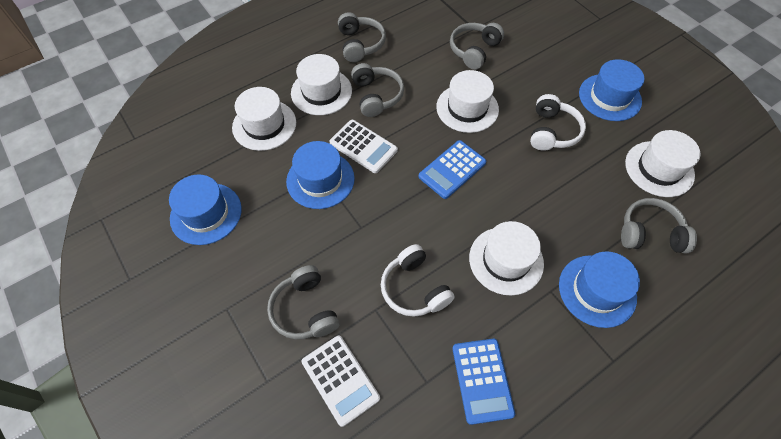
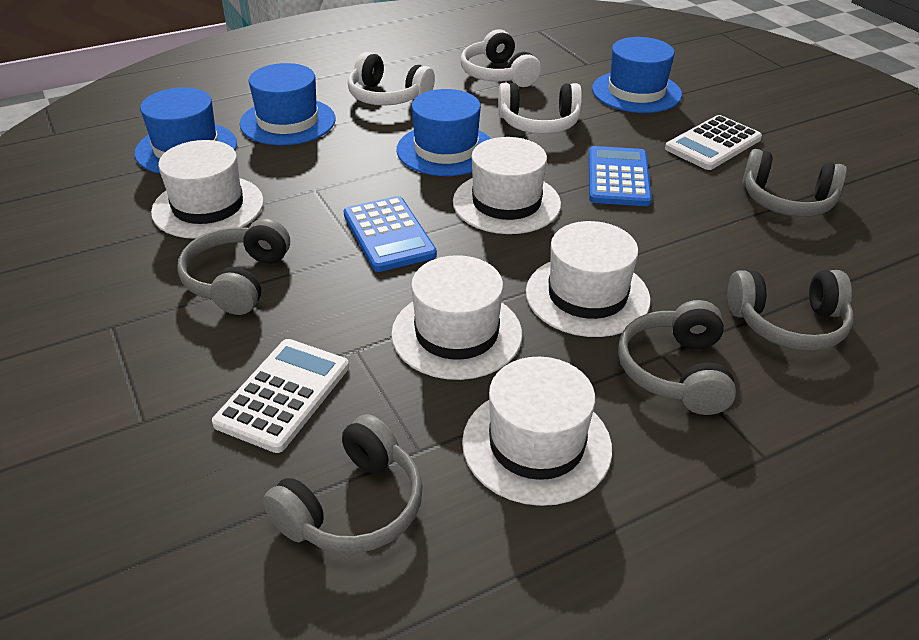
white headphones: 2 -> 3

